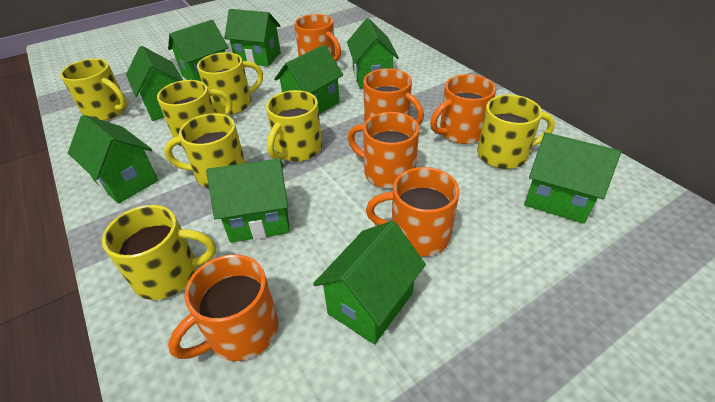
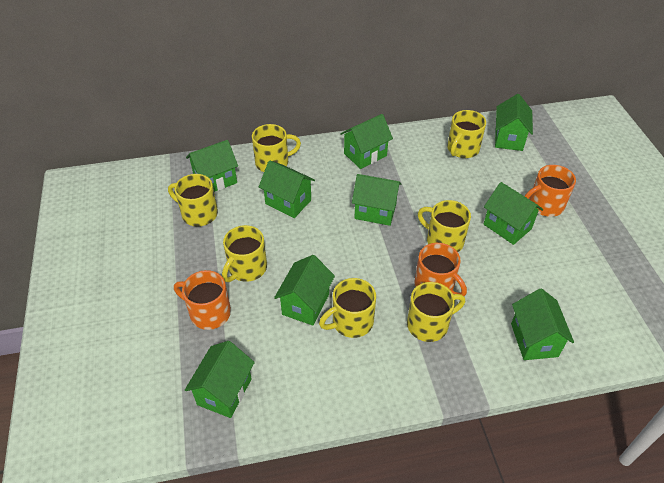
orange mug: 6 -> 3

